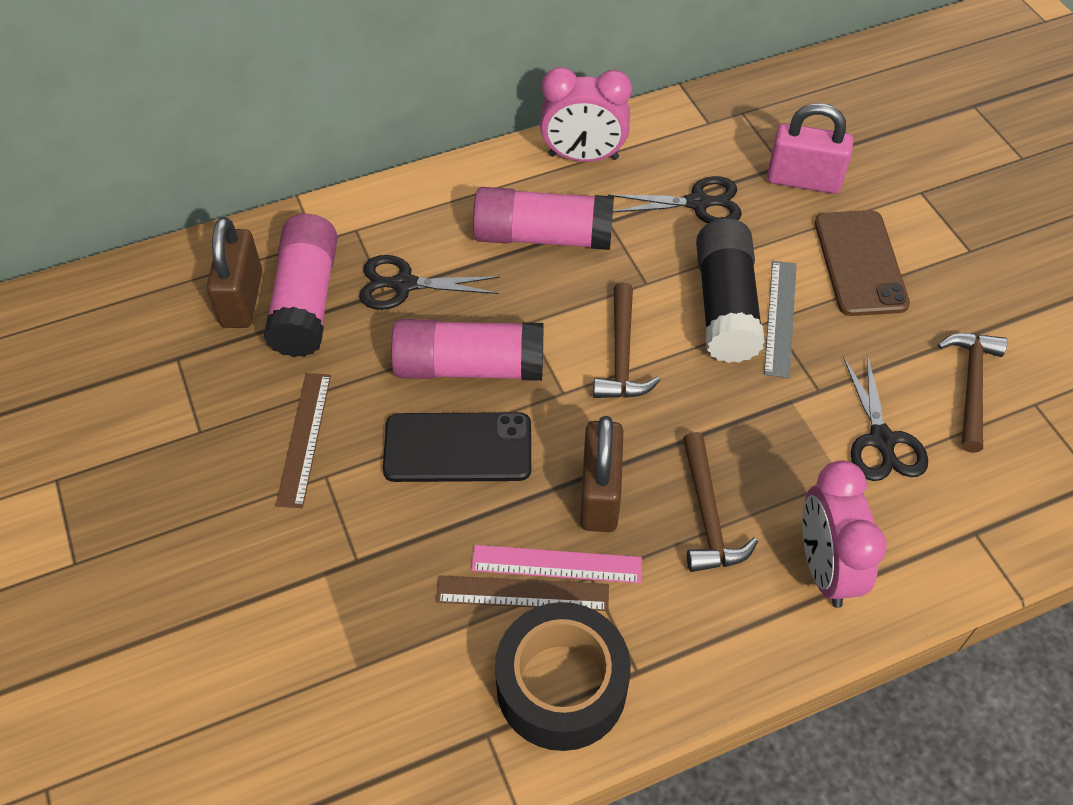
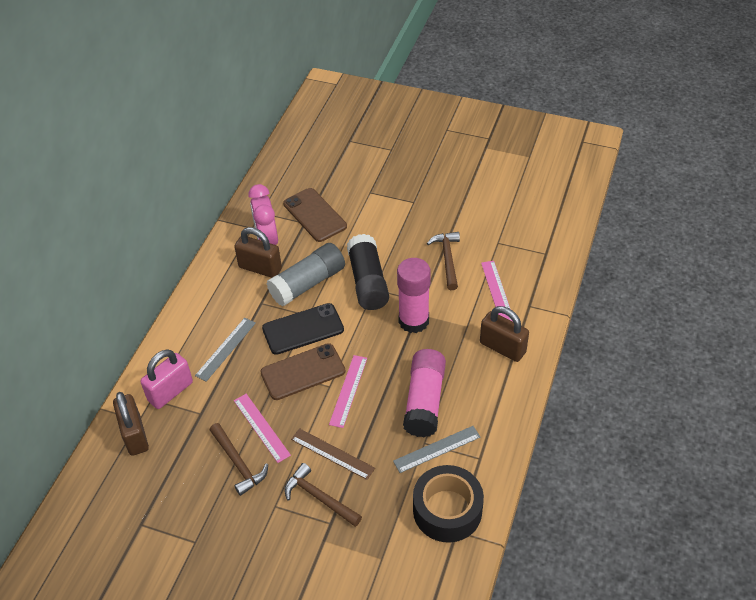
black scissors: 3 -> 0
brown padlock: 2 -> 3
brown phone: 1 -> 2
brown ruler: 2 -> 1
grey glue stick: 0 -> 1
grey ruler: 1 -> 2
pink clock: 2 -> 1
pink glue stick: 3 -> 2
pink ruler: 1 -> 3

